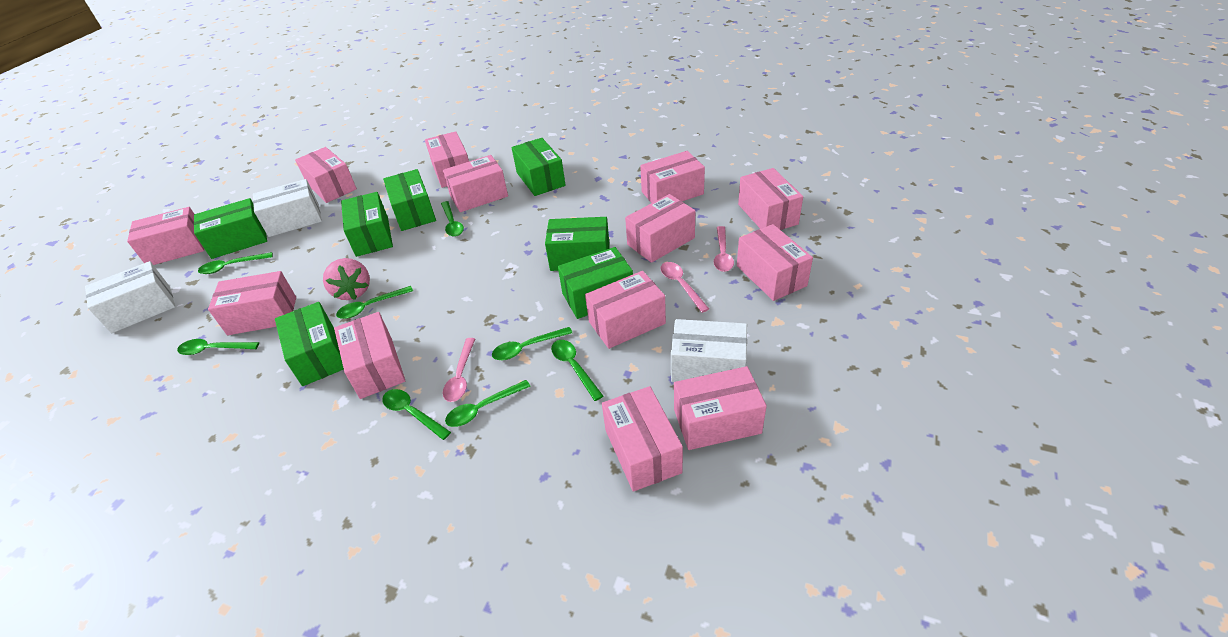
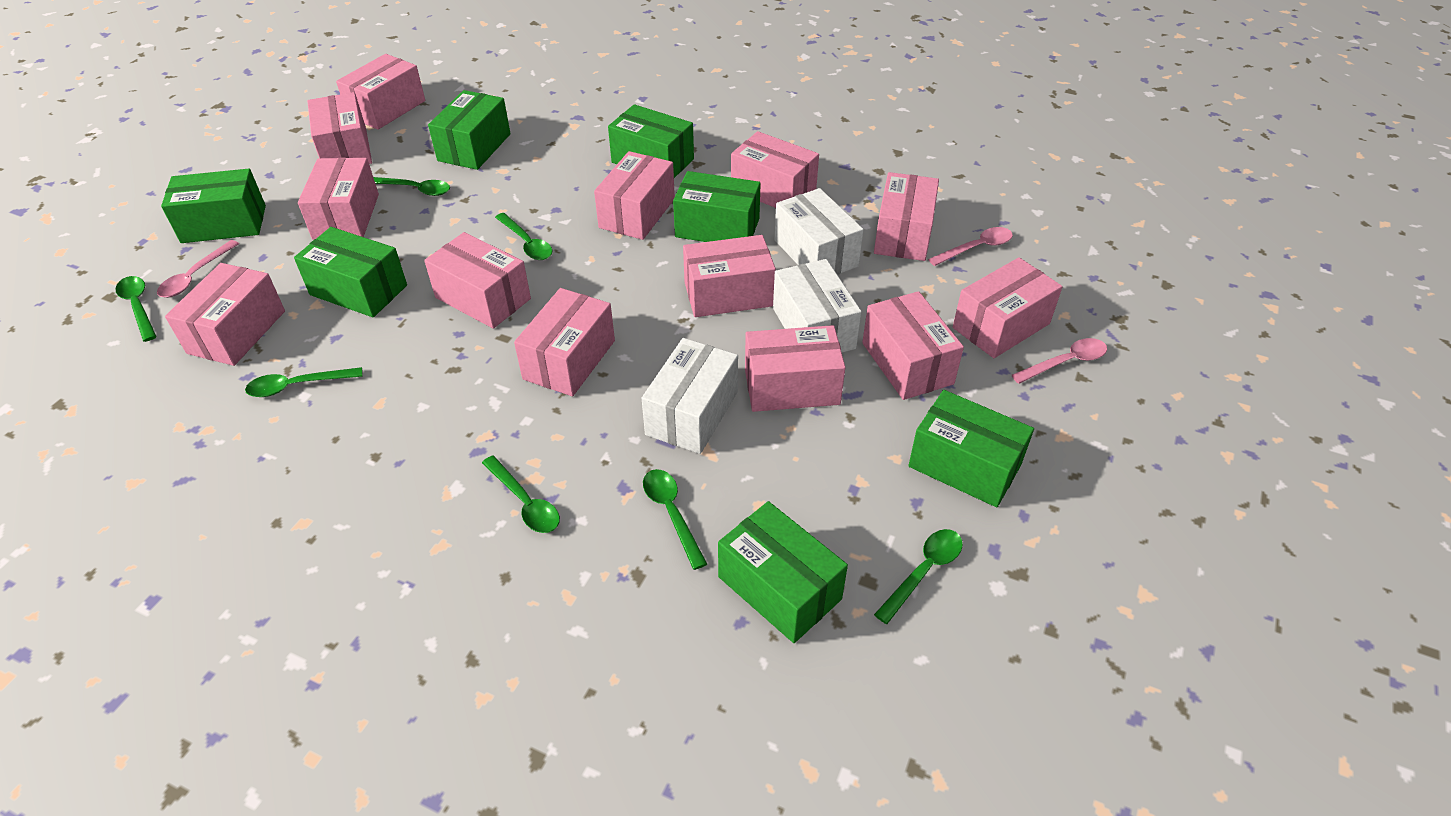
green spoon: 8 -> 7
pink strawberry: 1 -> 0

